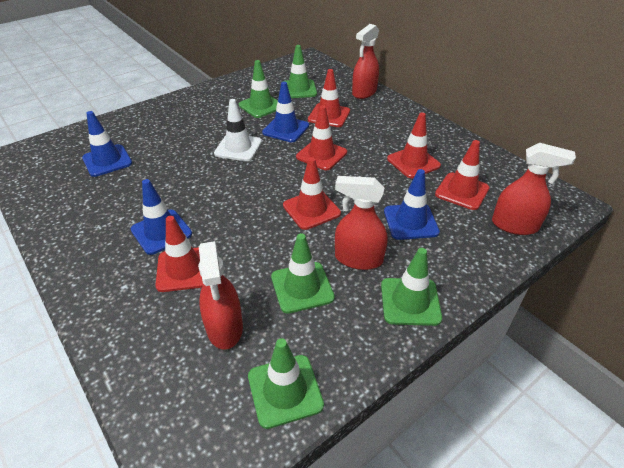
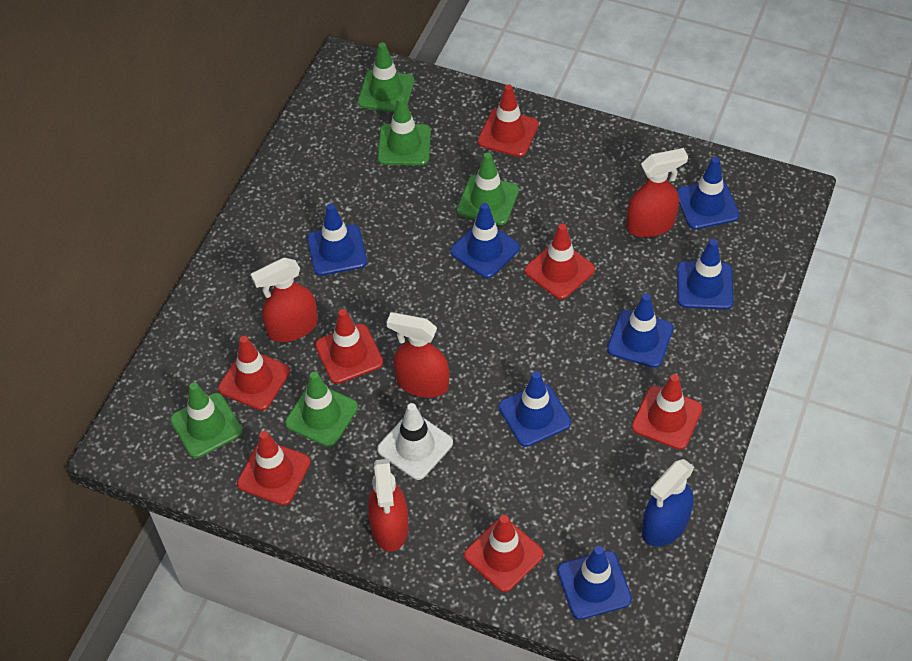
blue spray bottle: 0 -> 1
blue traffic cone: 4 -> 7
red traffic cone: 6 -> 7

